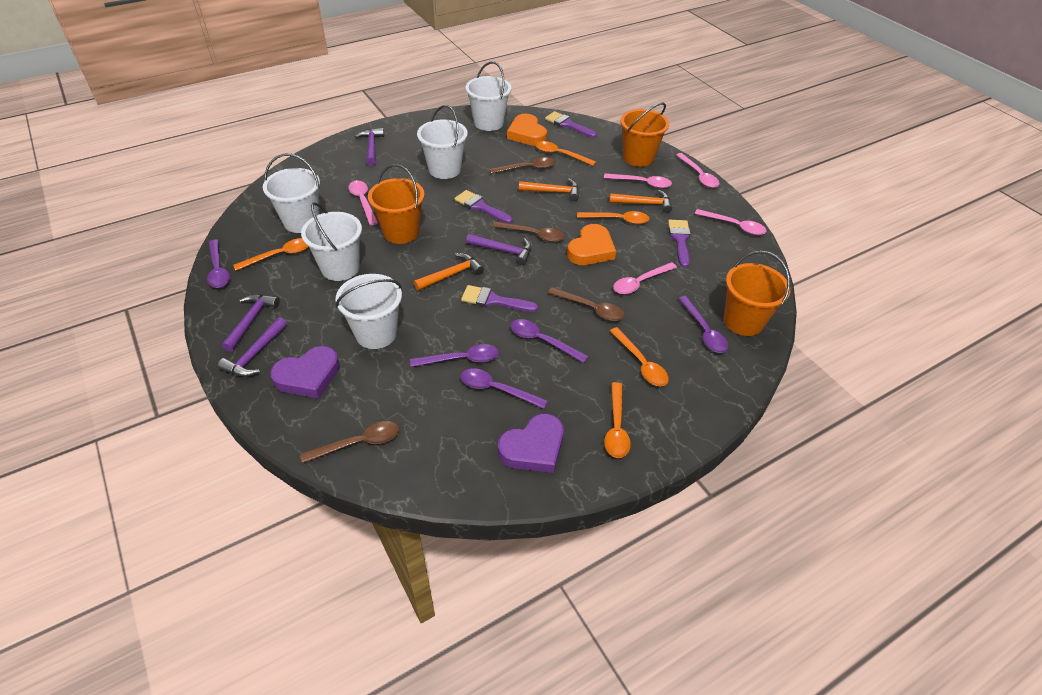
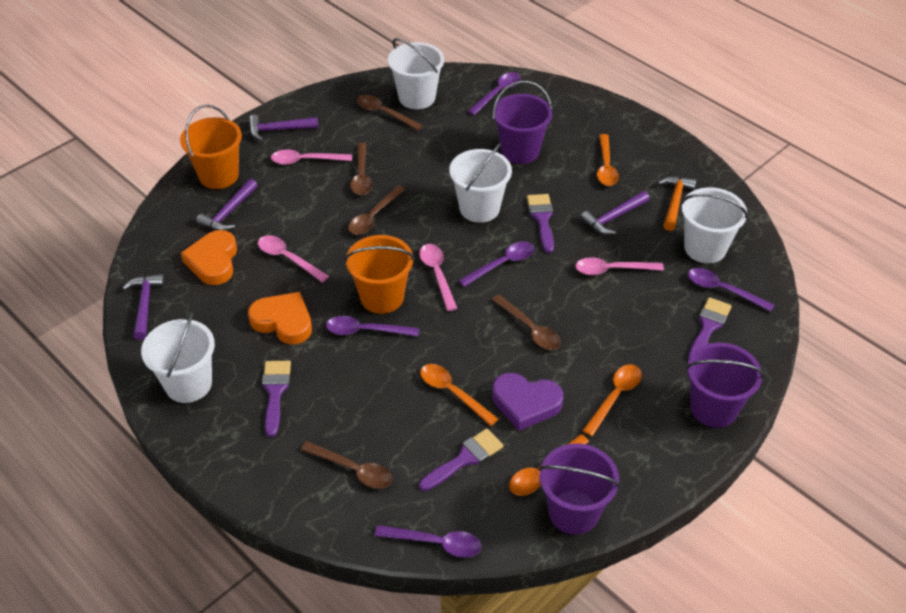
brown spoon: 4 -> 5
orange bucket: 3 -> 2
orange hammer: 3 -> 1
orange spoon: 5 -> 4
pink spoon: 5 -> 4
purple bucket: 0 -> 3
purple heart: 2 -> 1
white bucket: 5 -> 4

